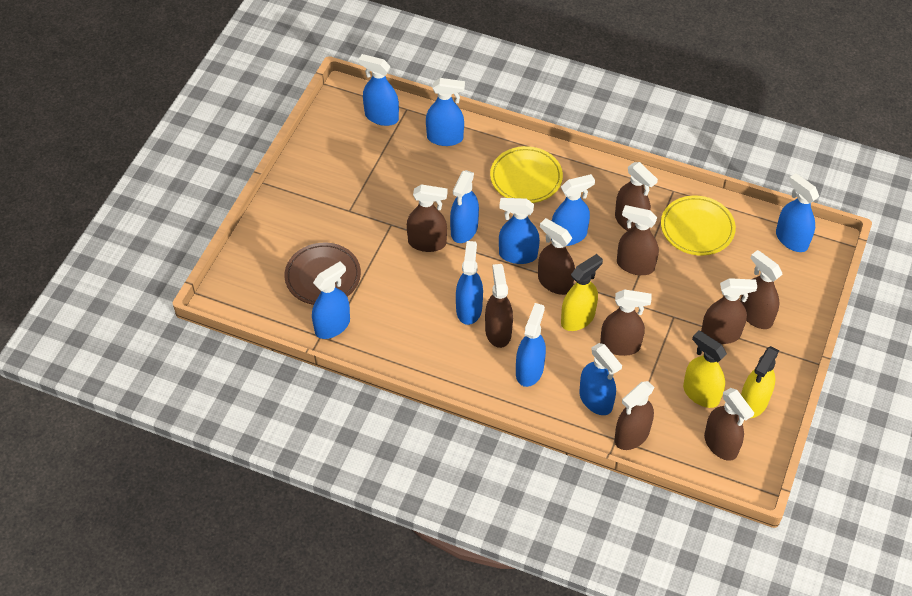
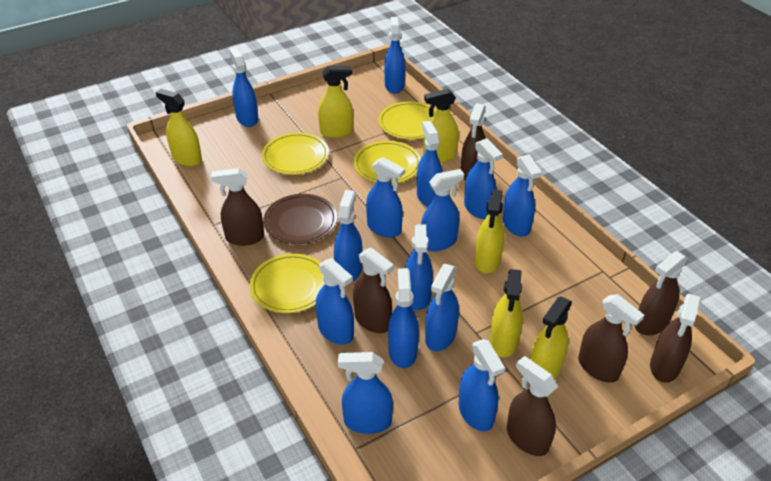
blue spray bottle: 10 -> 14
brown spray bottle: 10 -> 7
yellow plate: 2 -> 4
yellow spray bottle: 3 -> 6

